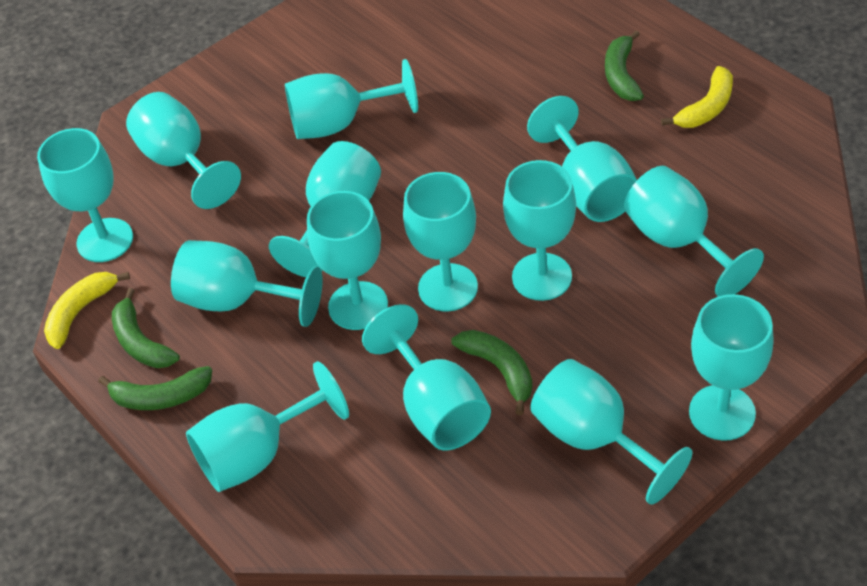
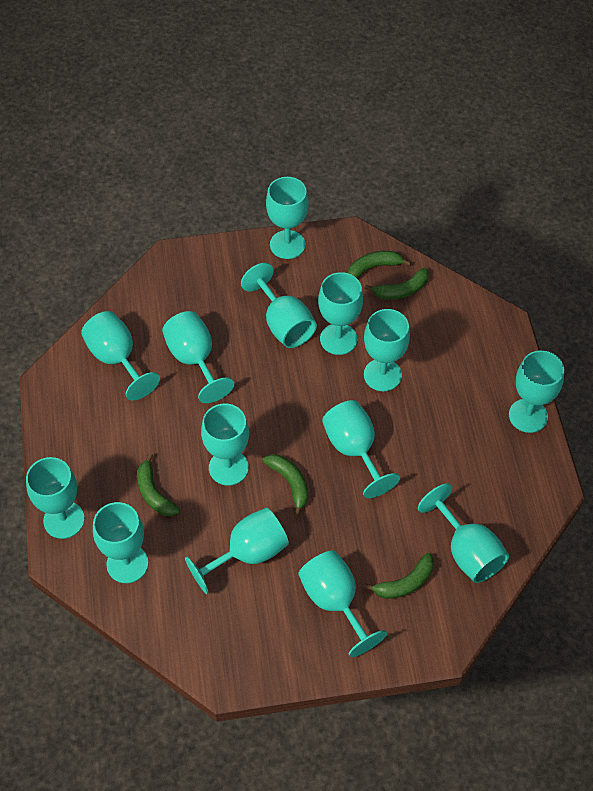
green banana: 4 -> 5
yellow banana: 2 -> 0

